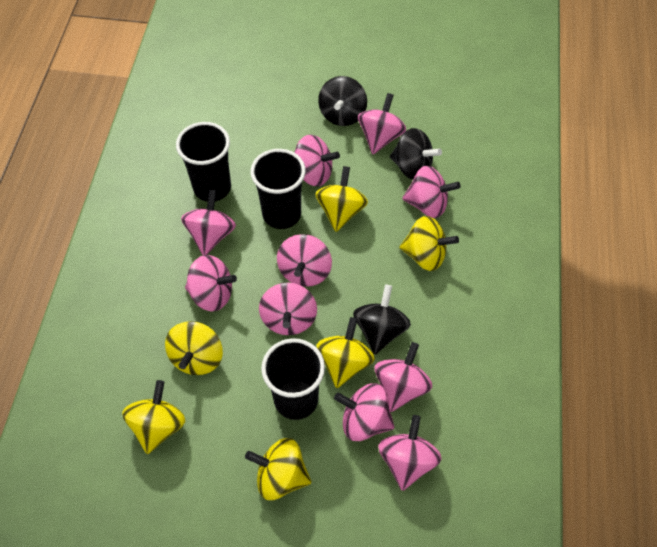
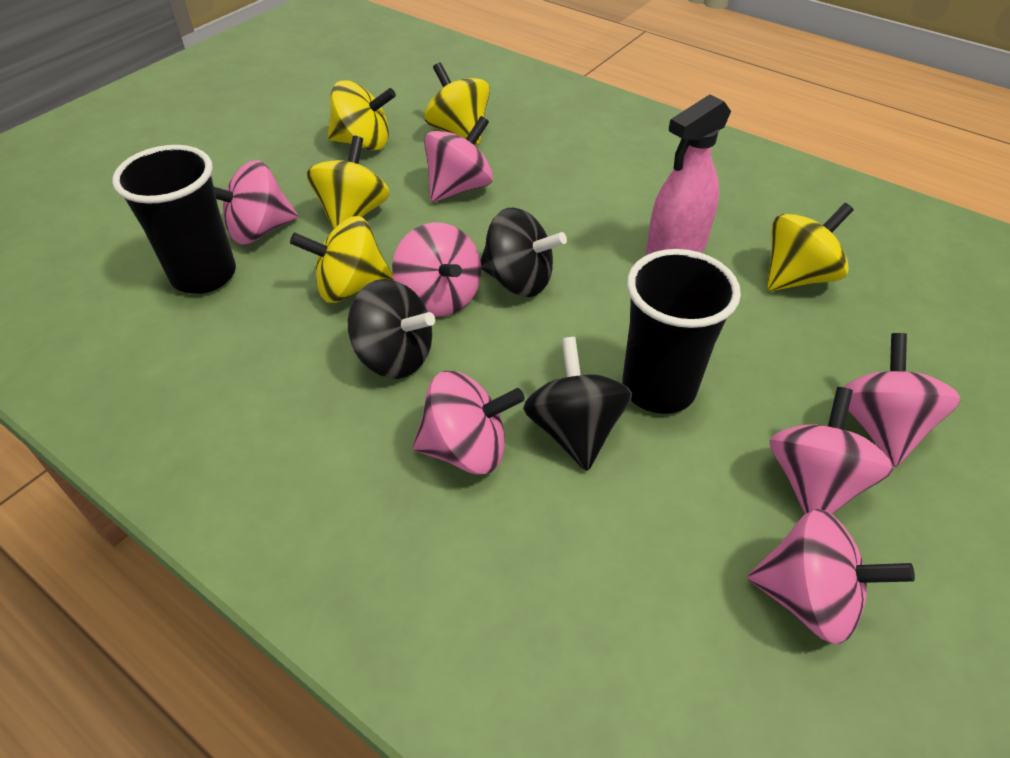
black cup: 3 -> 2
pink spinning top: 10 -> 7
pink spray bottle: 0 -> 1
yellow spinning top: 6 -> 5

